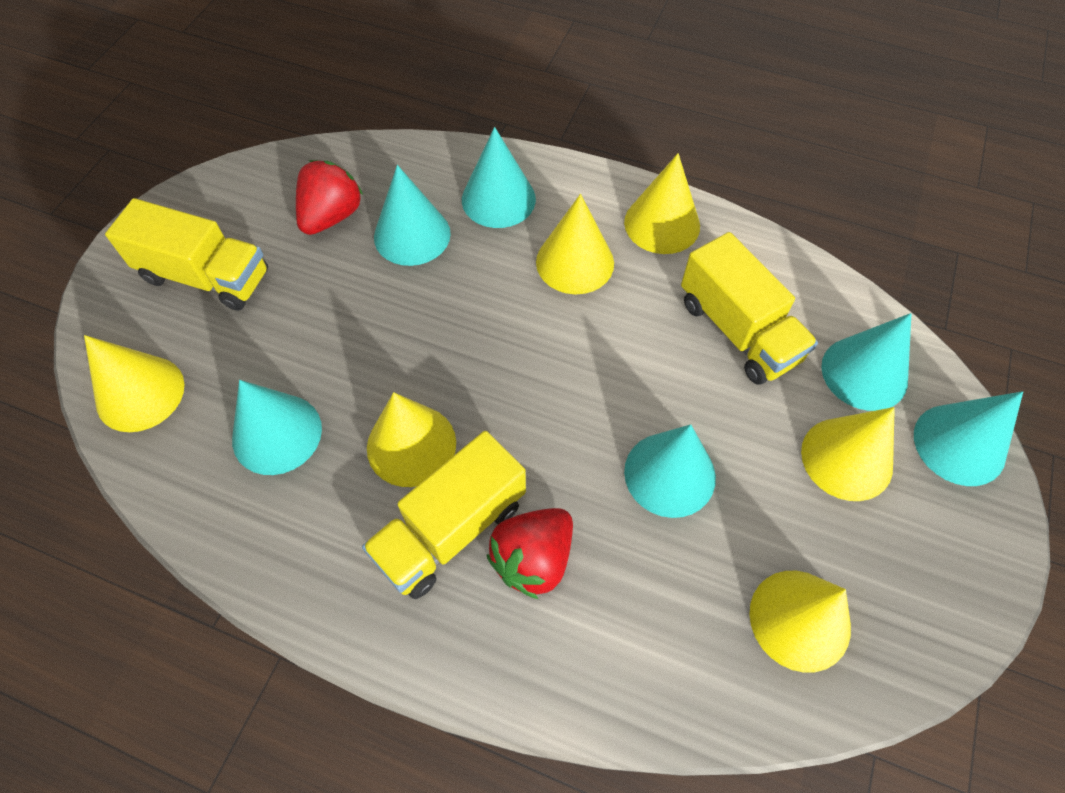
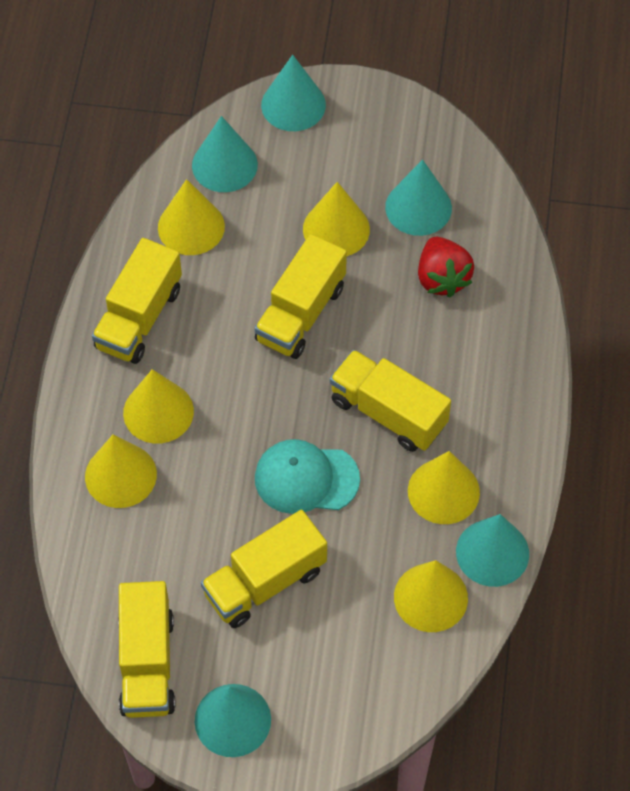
red strawberry: 2 -> 1
turquoise cap: 0 -> 1
turquoise cone: 6 -> 5
yellow truck: 3 -> 5

